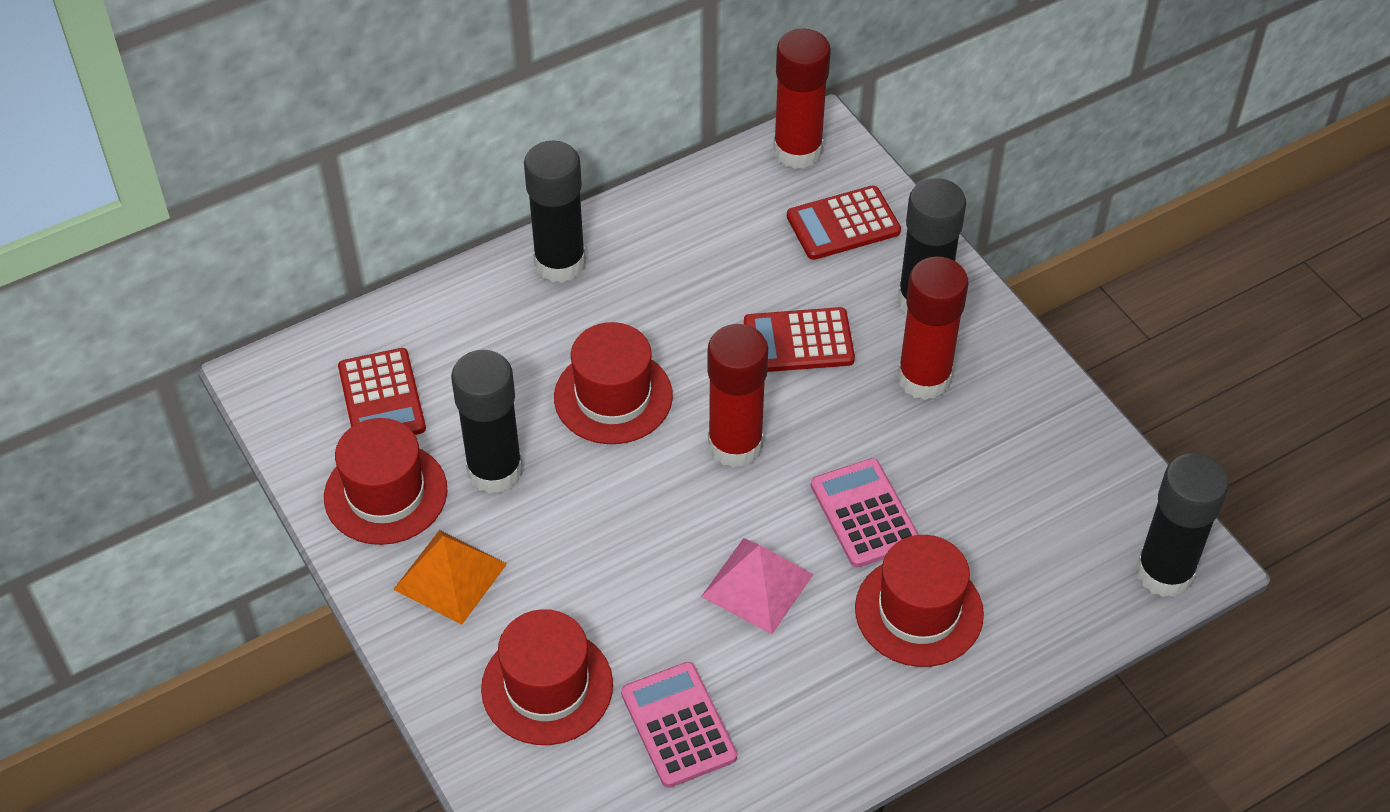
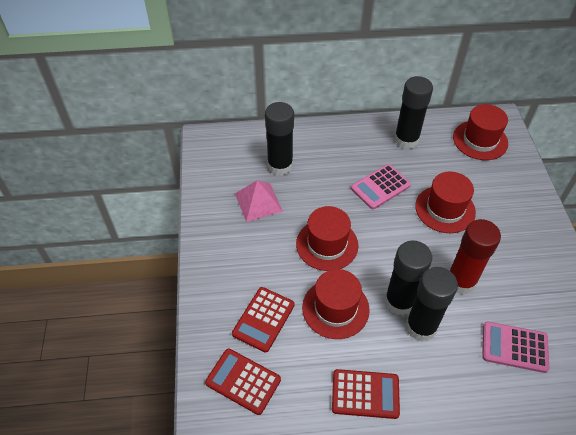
orange pyramid: 1 -> 0
red glue stick: 3 -> 1

